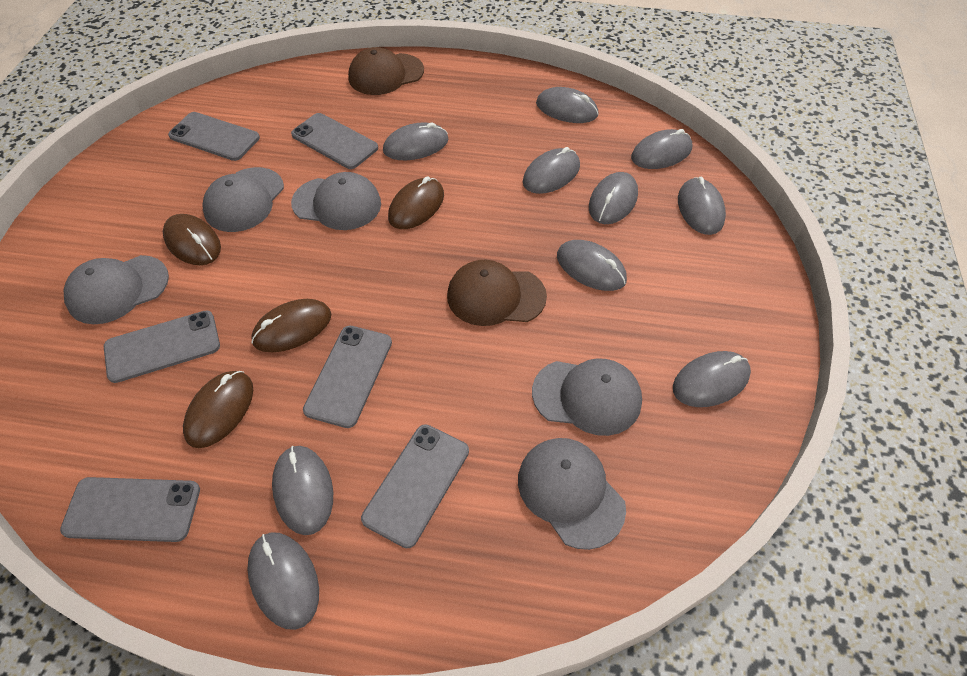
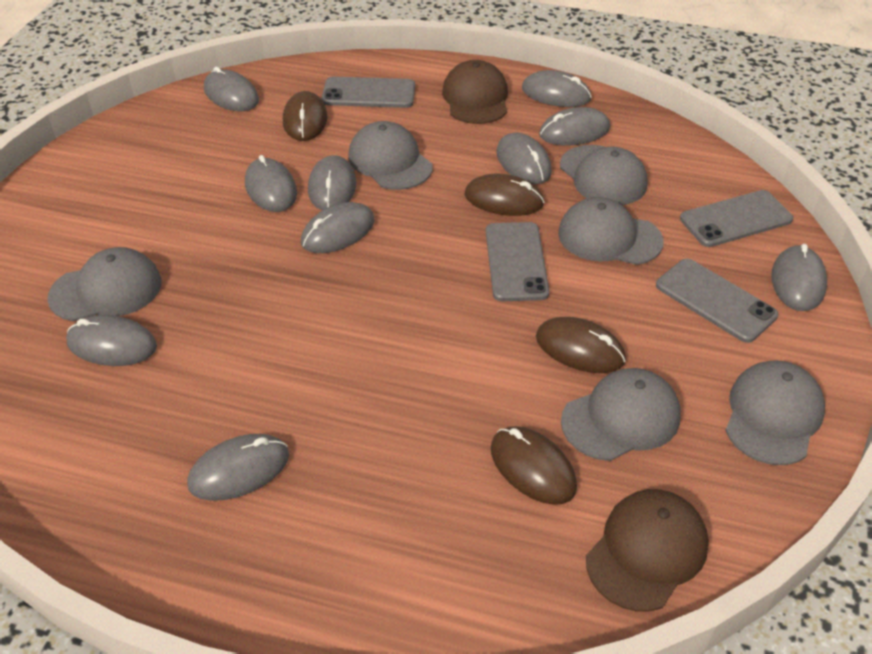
grey cap: 5 -> 6
grey phone: 6 -> 4

